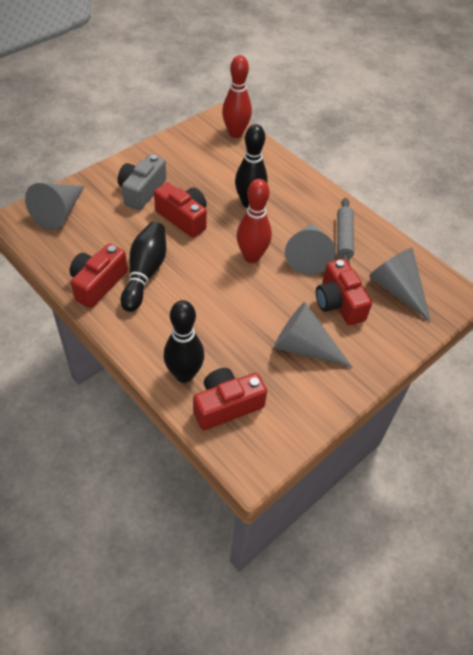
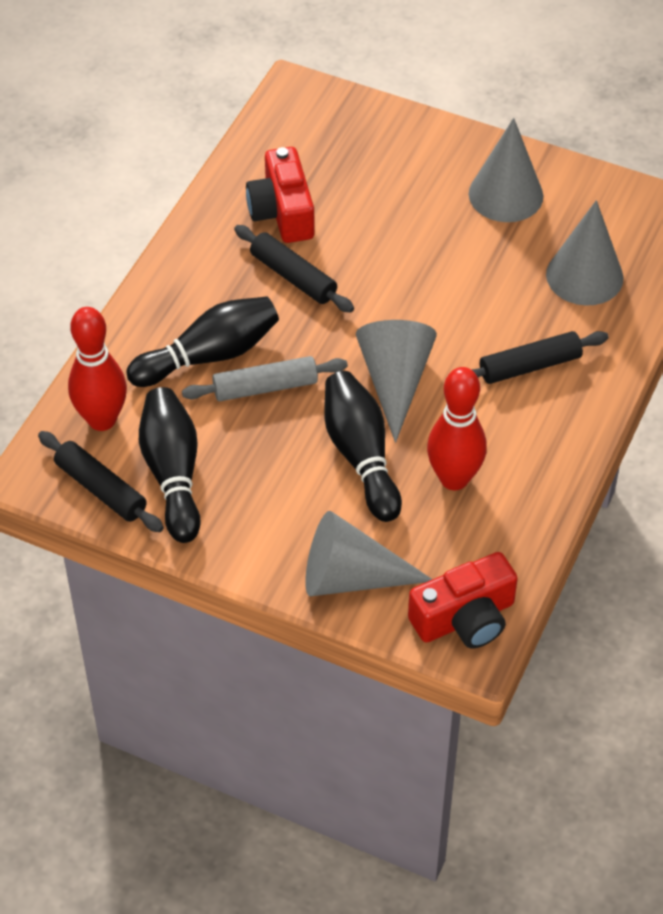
black rolling pin: 0 -> 3
grey camera: 1 -> 0
red camera: 4 -> 2

